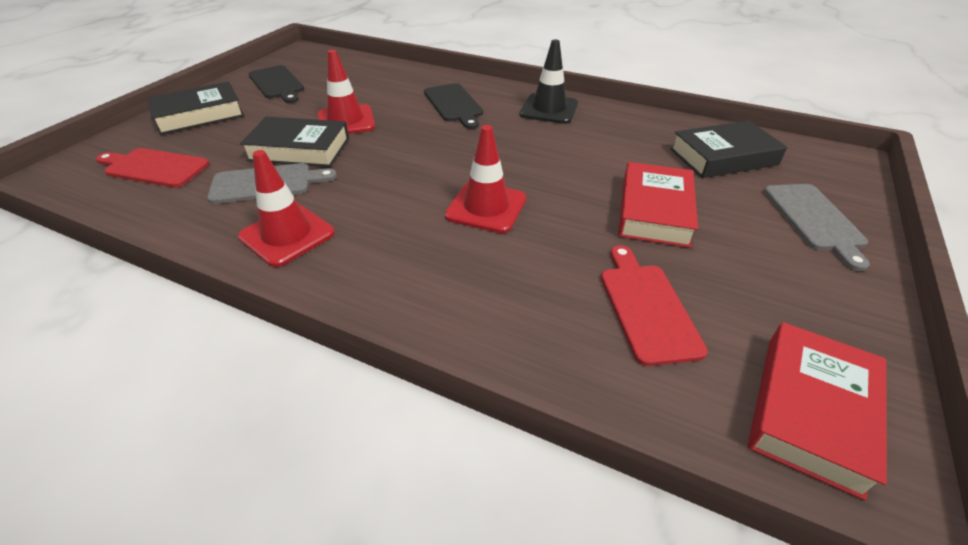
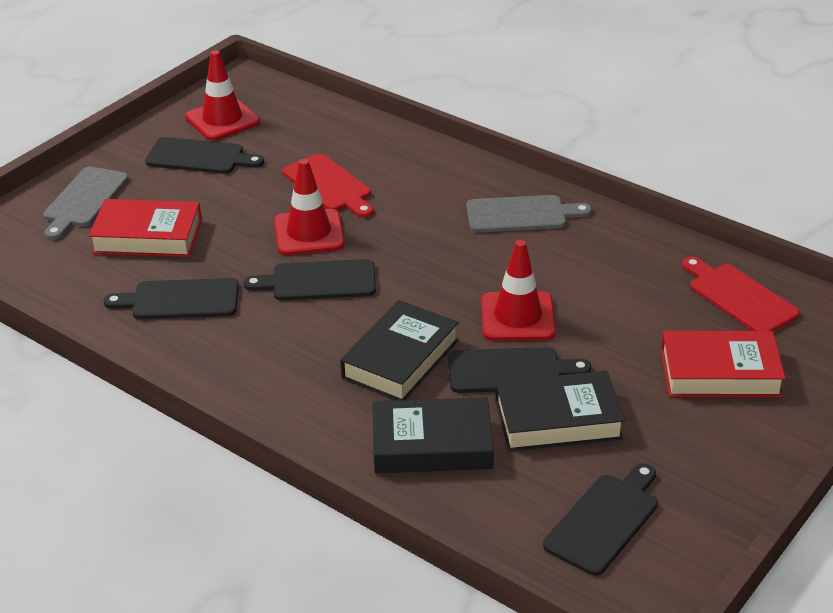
black cutting board: 2 -> 5
black traffic cone: 1 -> 0

